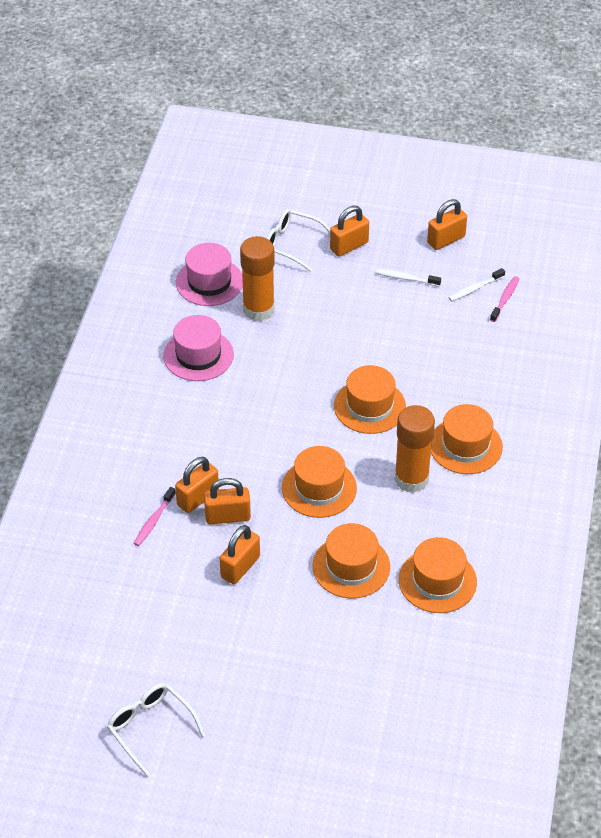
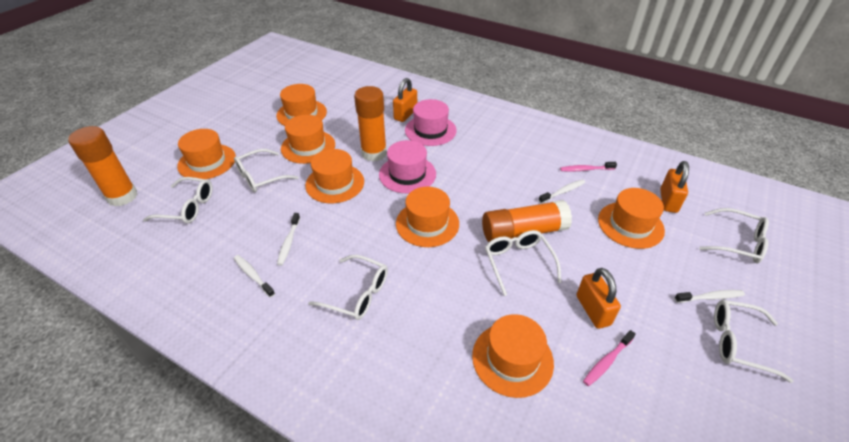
orange glue stick: 2 -> 3
orange hat: 5 -> 7
orange padlock: 5 -> 3
white glasses: 2 -> 6
white toothbrush: 2 -> 4

